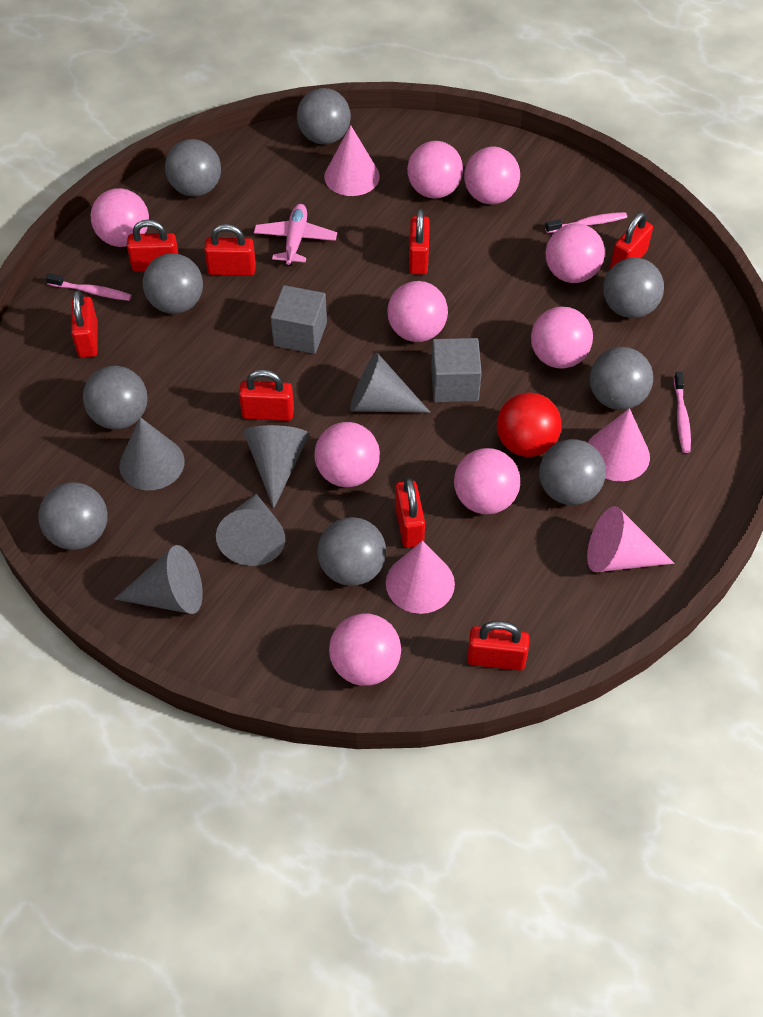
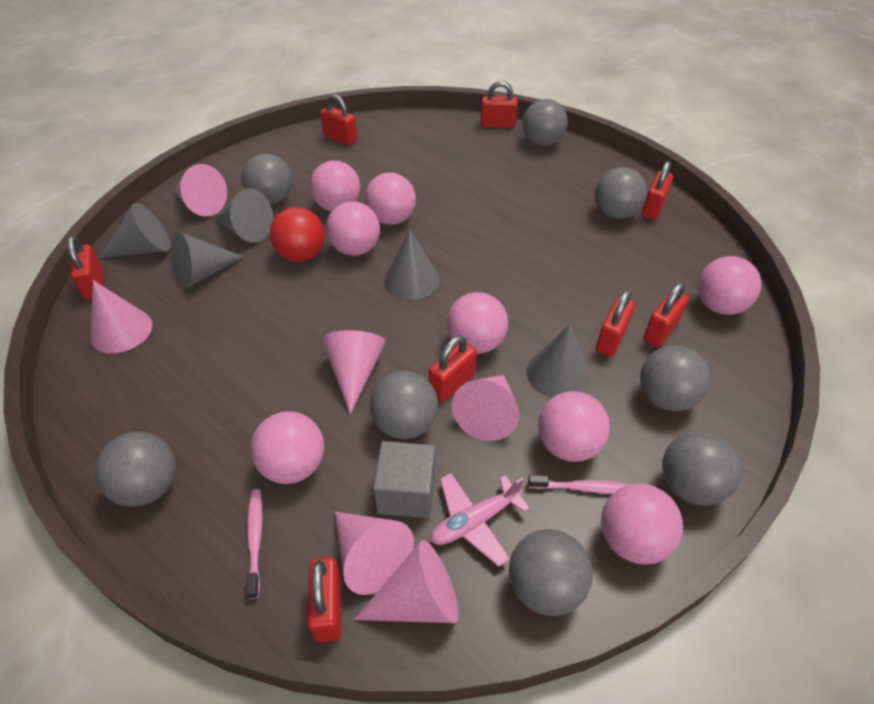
grey ball: 9 -> 8
grey cube: 2 -> 1
pink ball: 9 -> 8
pink cone: 4 -> 6
pink toothbrush: 3 -> 2

